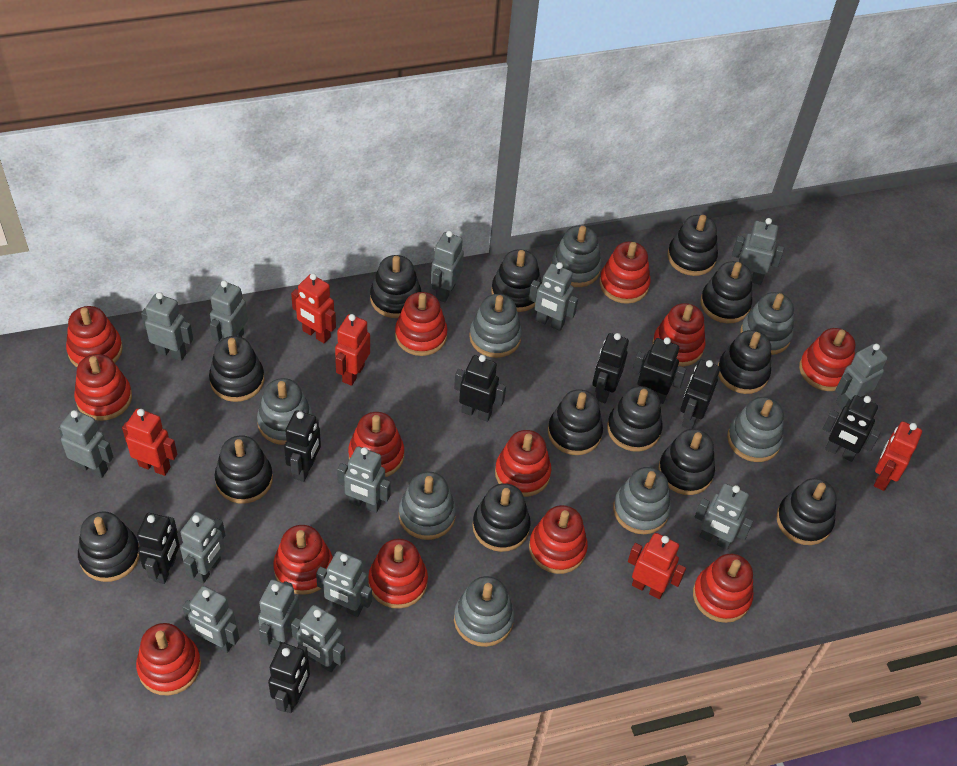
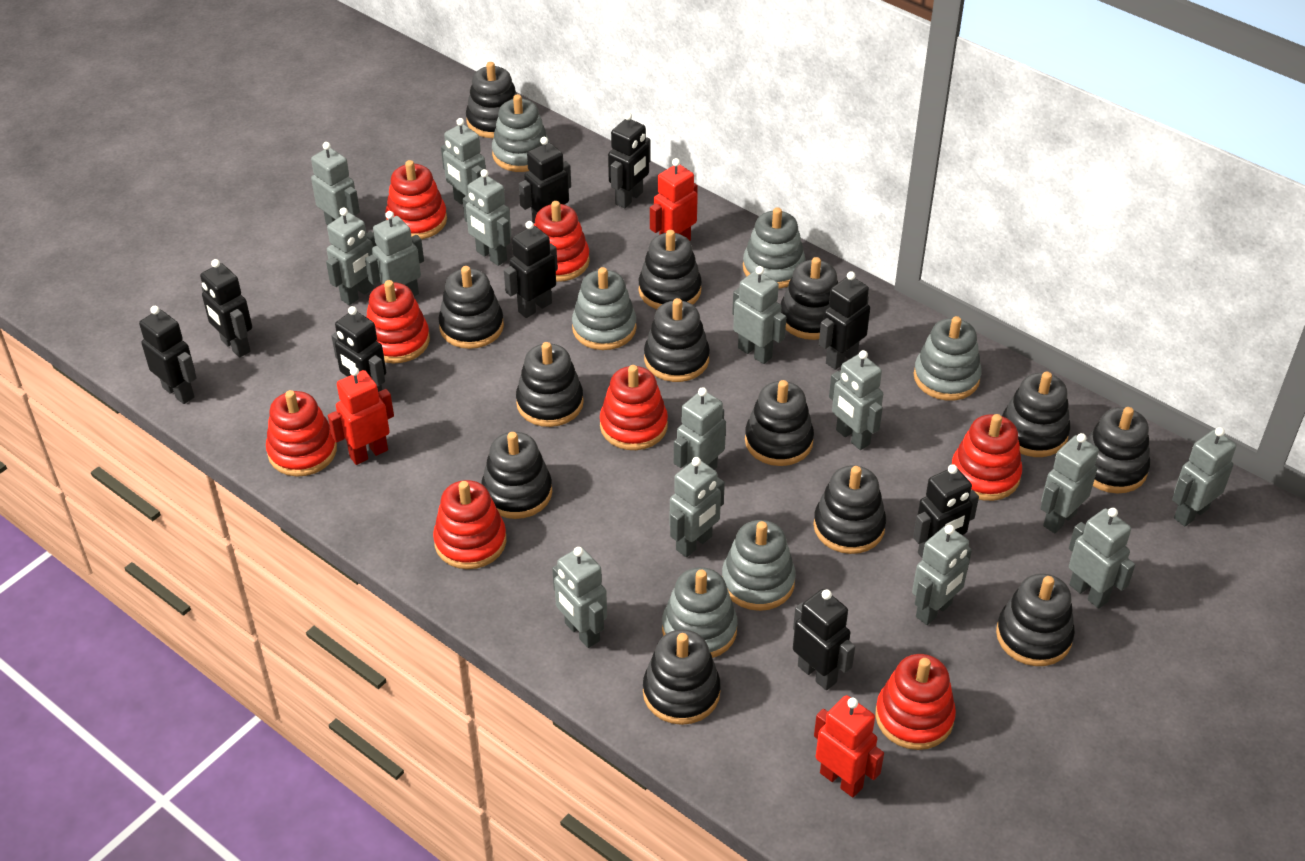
black robot: 8 -> 9
grey stacking toy: 8 -> 6
red robot: 5 -> 3
red stacking toy: 13 -> 8

